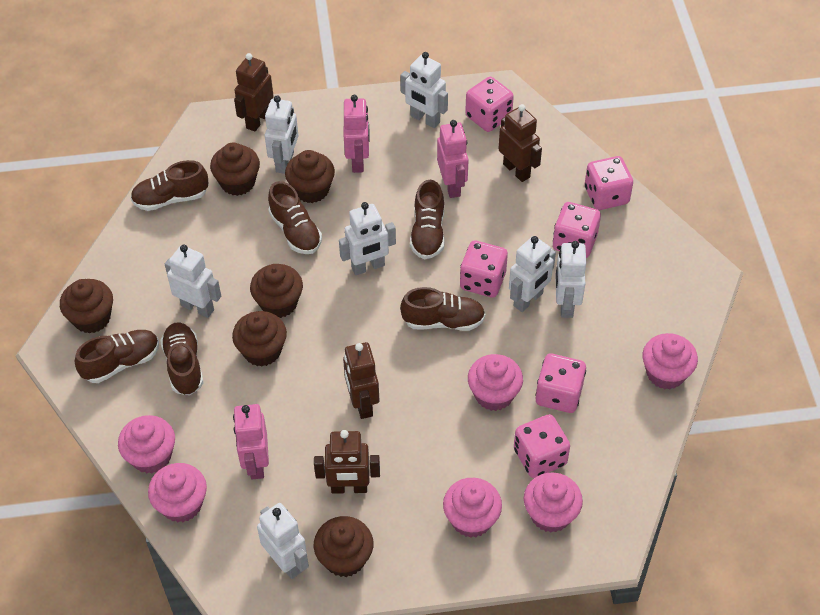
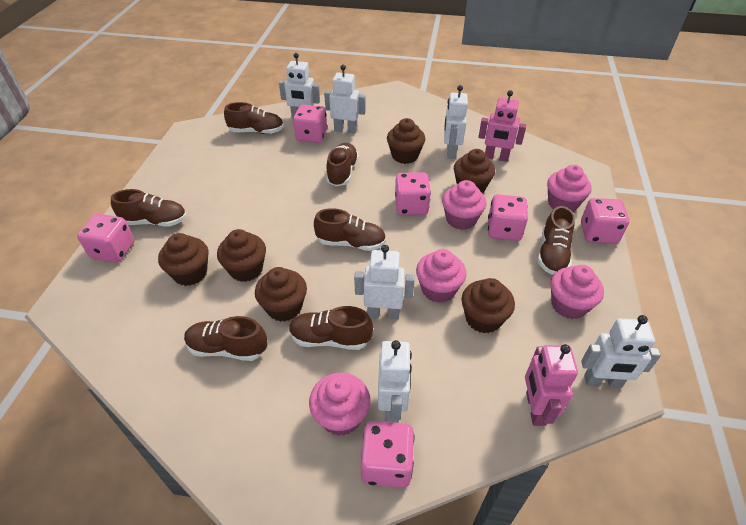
brown robot: 4 -> 0
brown shoe: 6 -> 7
pink cupcake: 6 -> 5
pink robot: 3 -> 2
white robot: 7 -> 6

